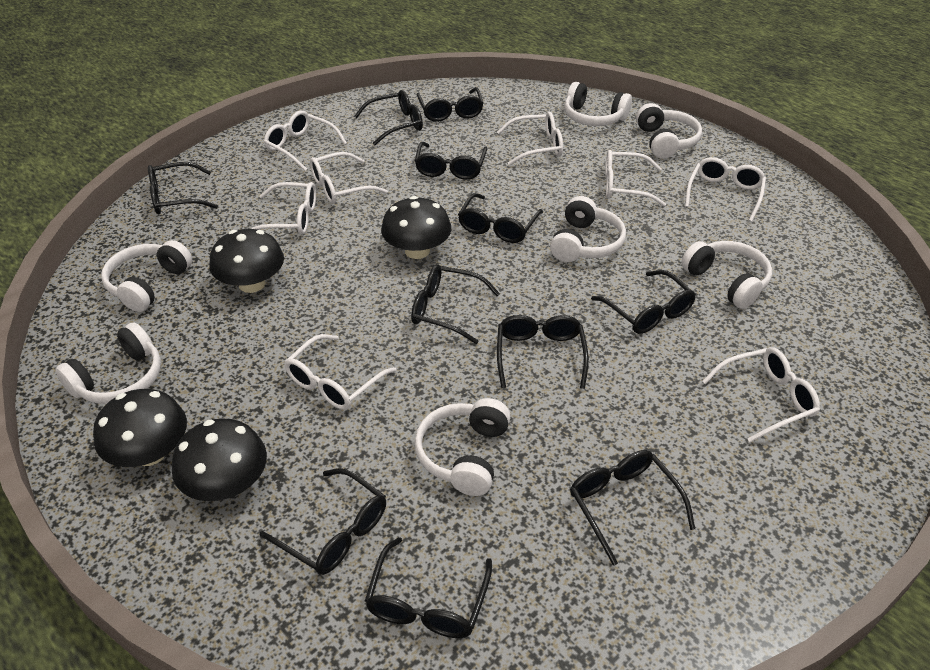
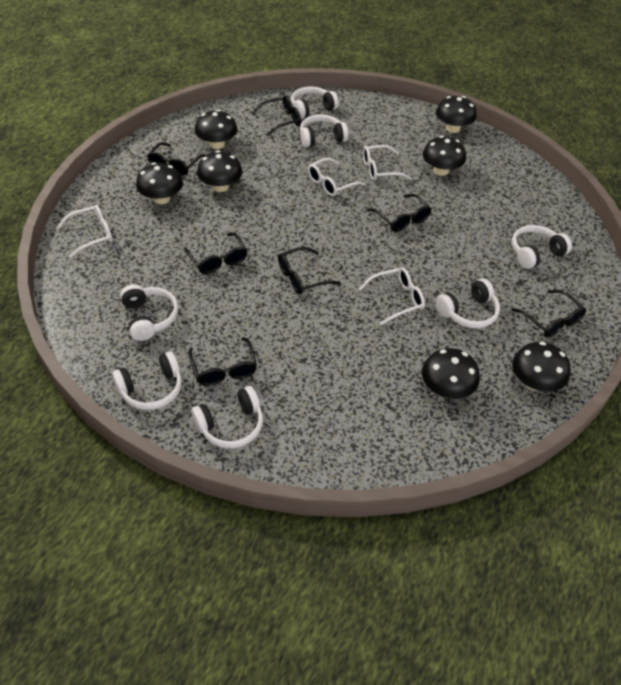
black glasses: 11 -> 7
black mushroom: 4 -> 7
white glasses: 8 -> 4

